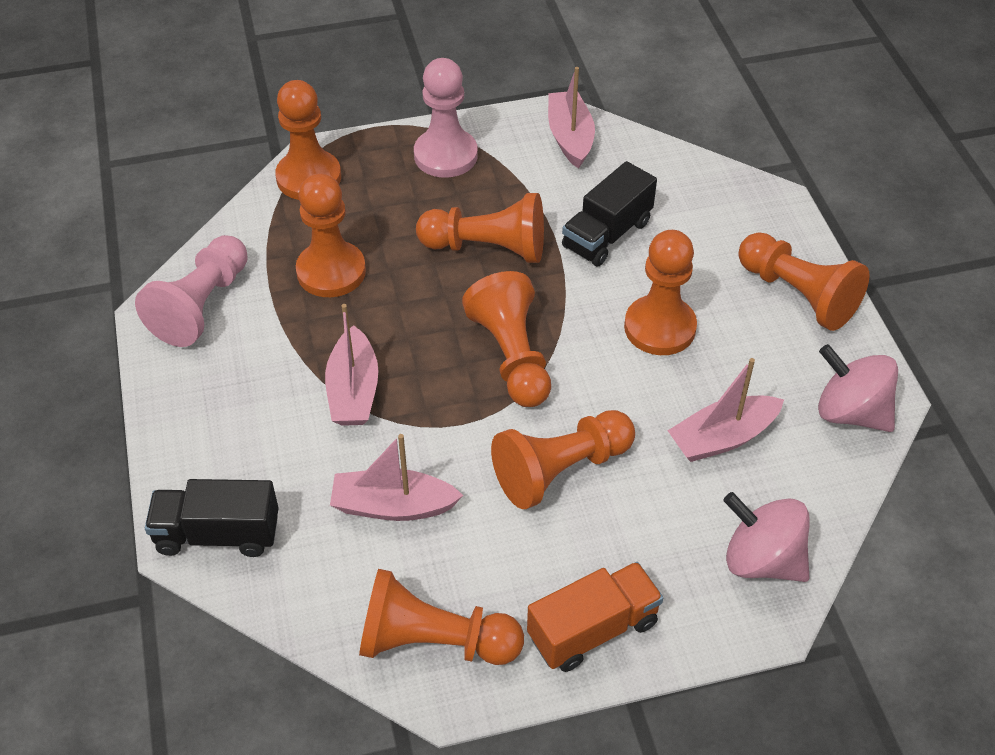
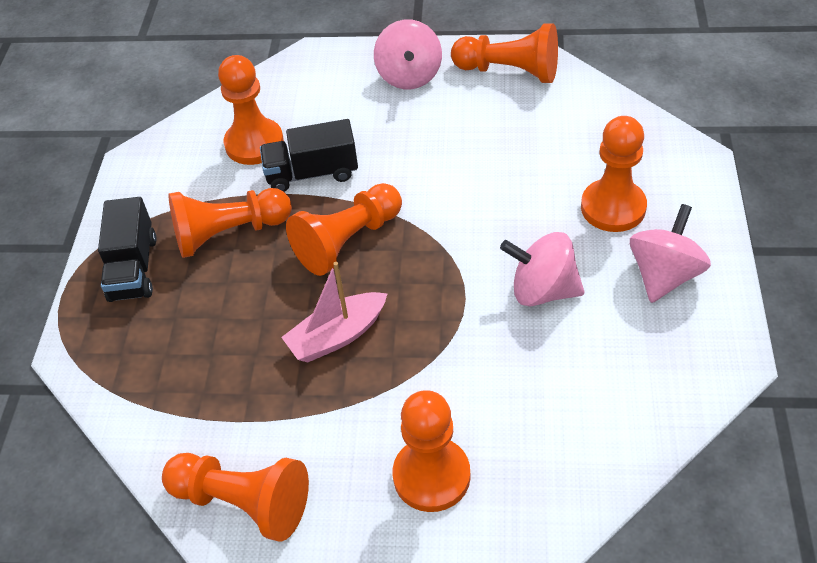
orange pawn: 8 -> 7
orange truck: 1 -> 0
pink boat: 4 -> 1
pink pawn: 2 -> 0
pink spinning top: 2 -> 3

